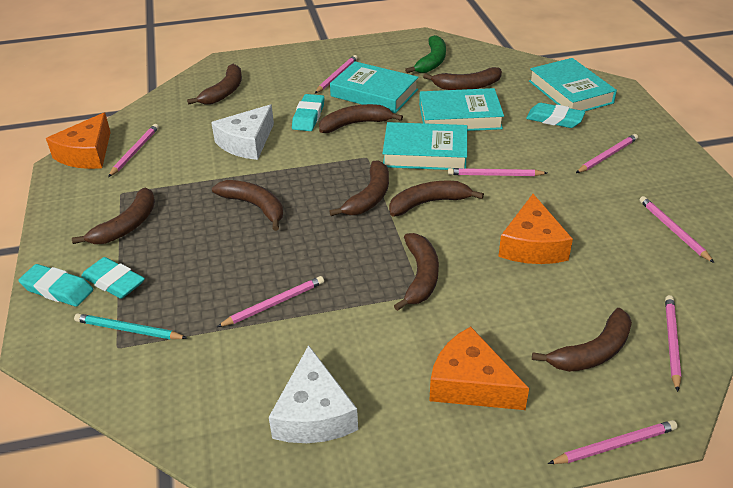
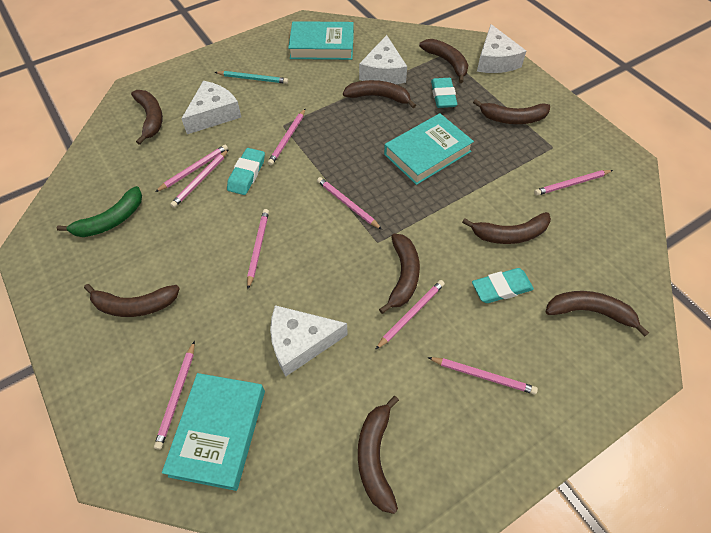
orange cheese: 3 -> 0
pink pencil: 8 -> 9
turquoise book: 4 -> 3
turquoise eraser: 4 -> 3
white cheese: 2 -> 4

